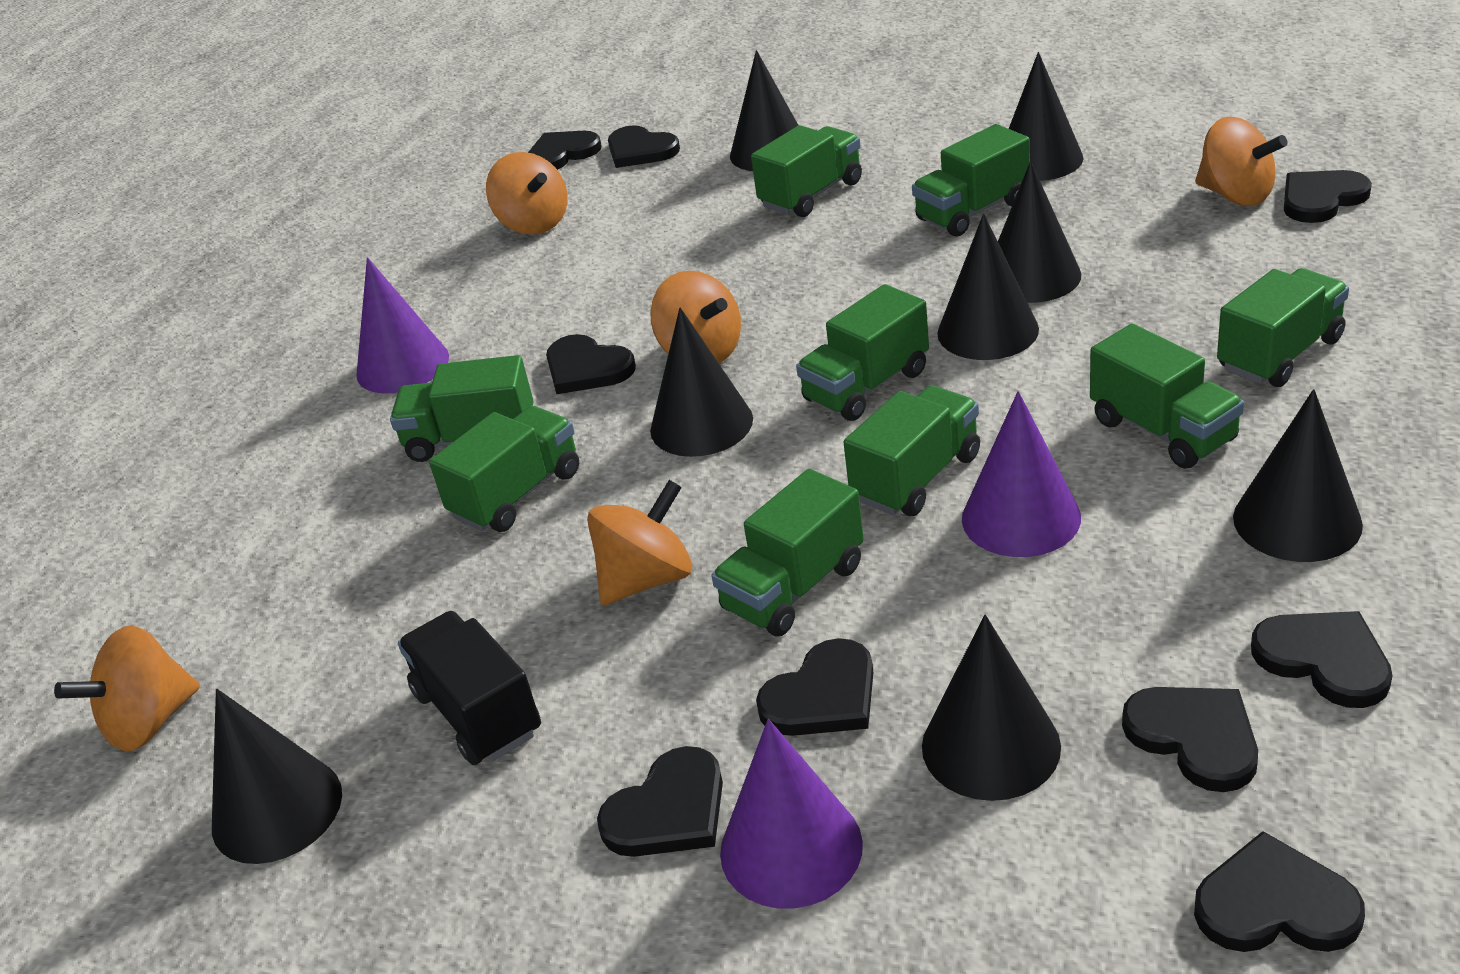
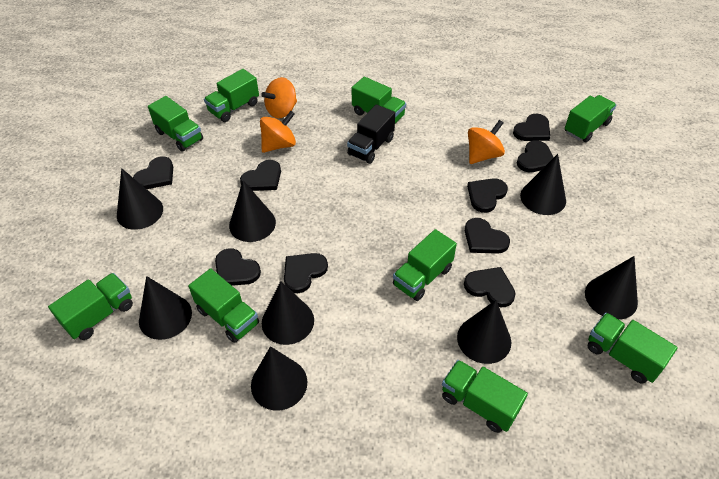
orange spinning top: 5 -> 3
purple cone: 3 -> 0

